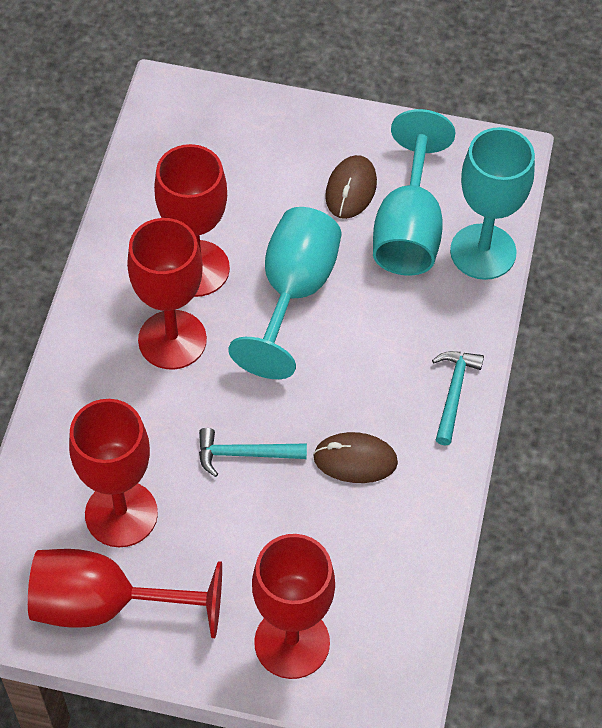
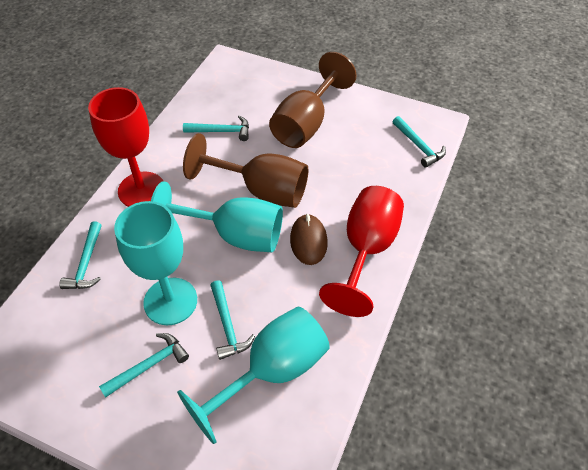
brown goblet: 0 -> 2
brown mouse: 2 -> 1
red goblet: 5 -> 2
turquoise hammer: 2 -> 5

